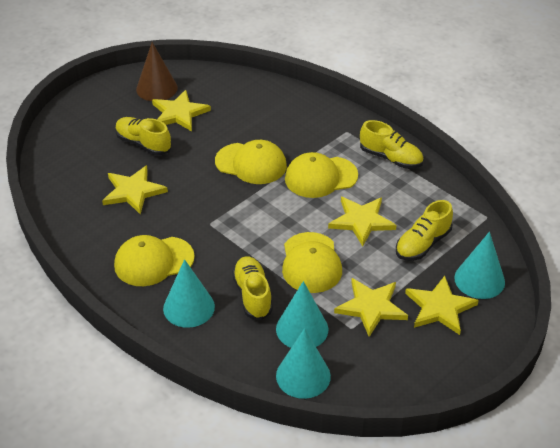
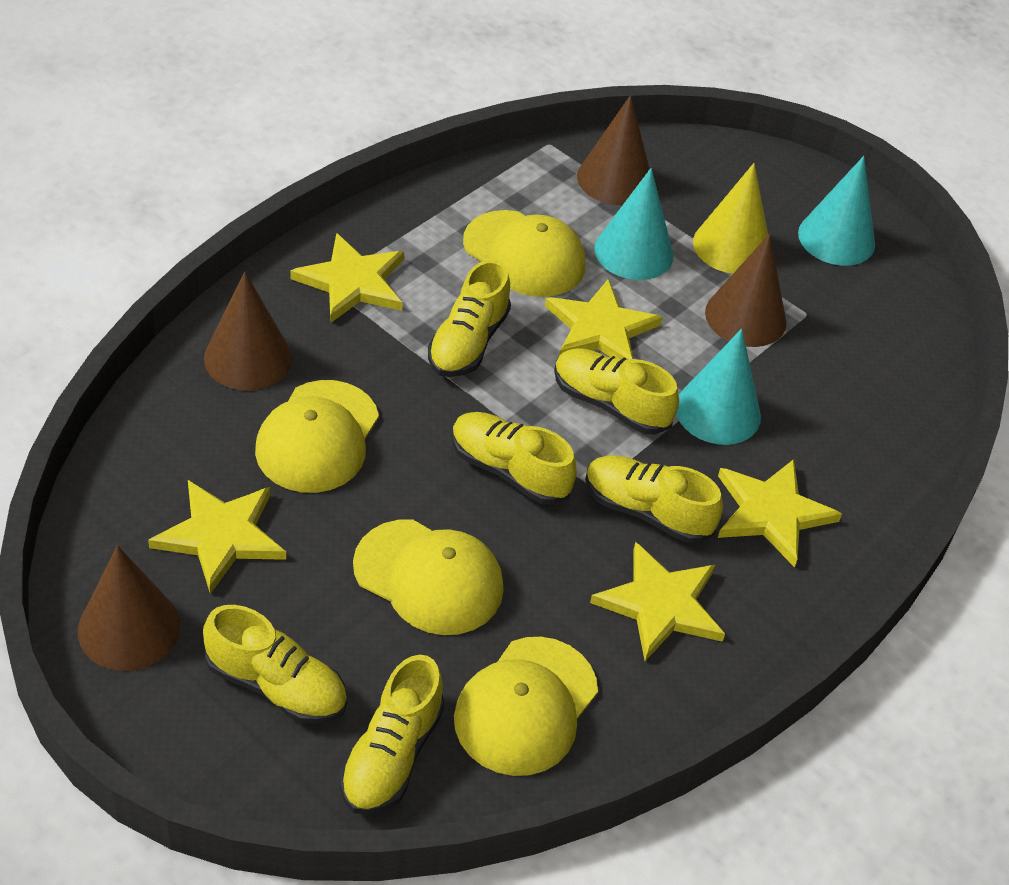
brown cone: 1 -> 4
turquoise cone: 4 -> 3
yellow cone: 0 -> 1
yellow shoe: 4 -> 6

